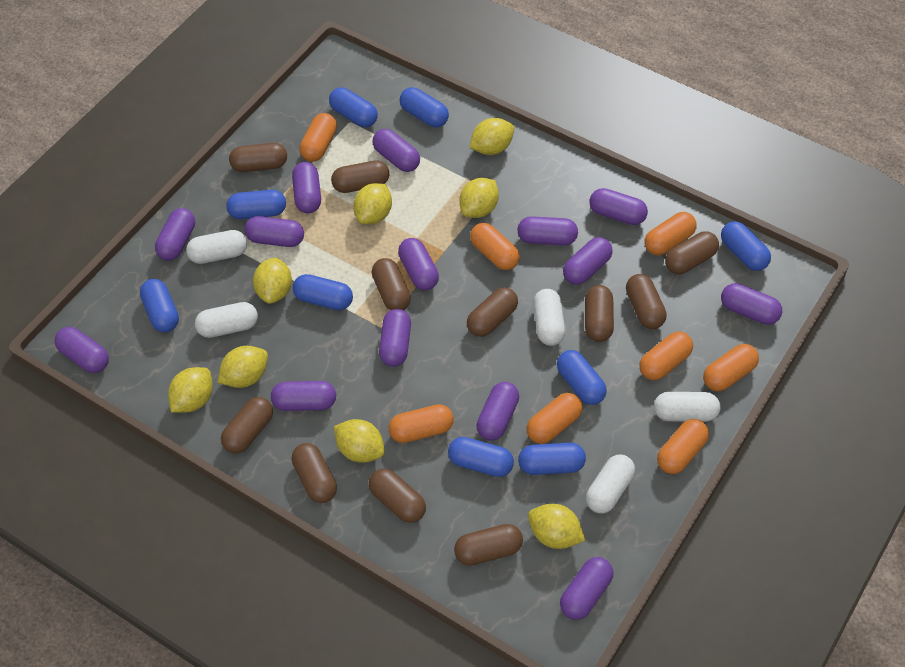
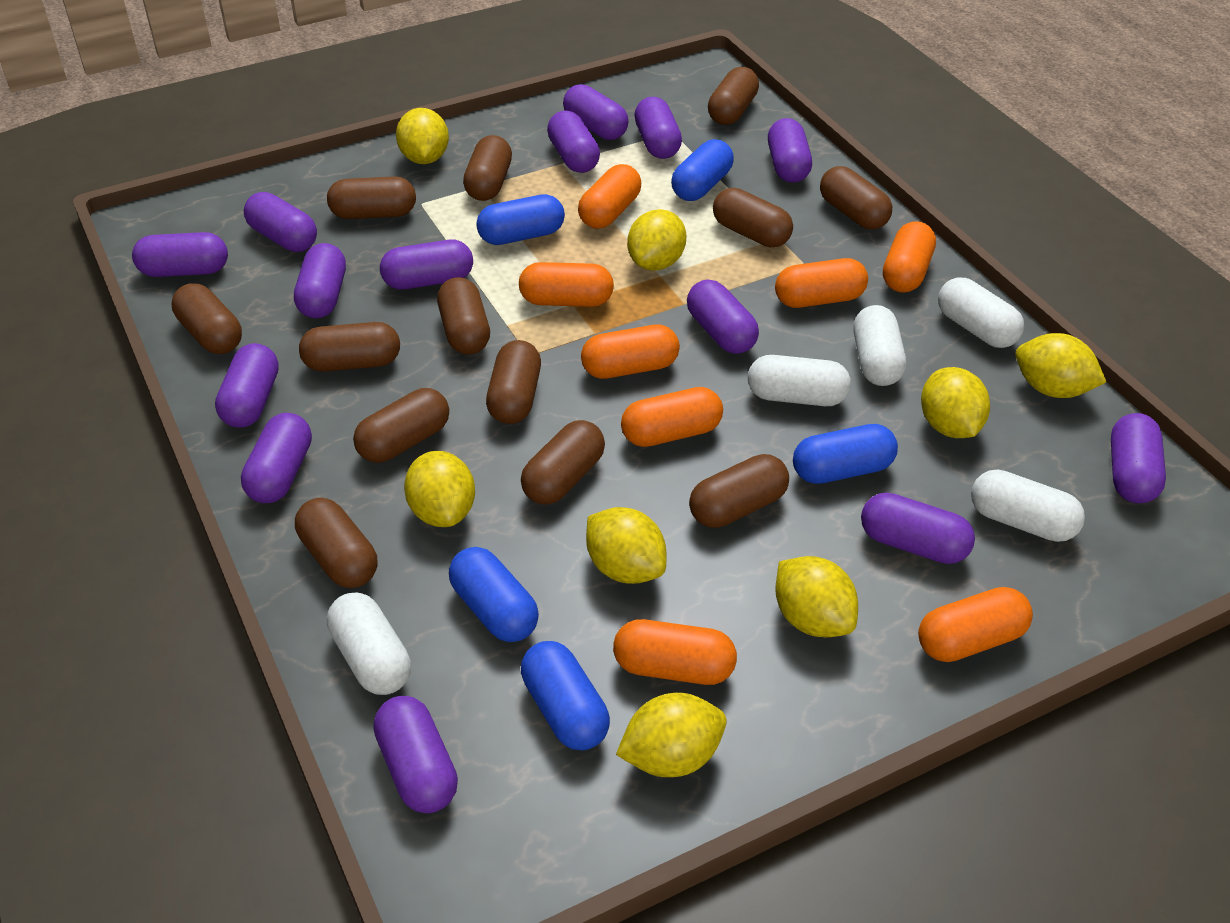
blue capsule: 9 -> 5
brown capsule: 11 -> 13

